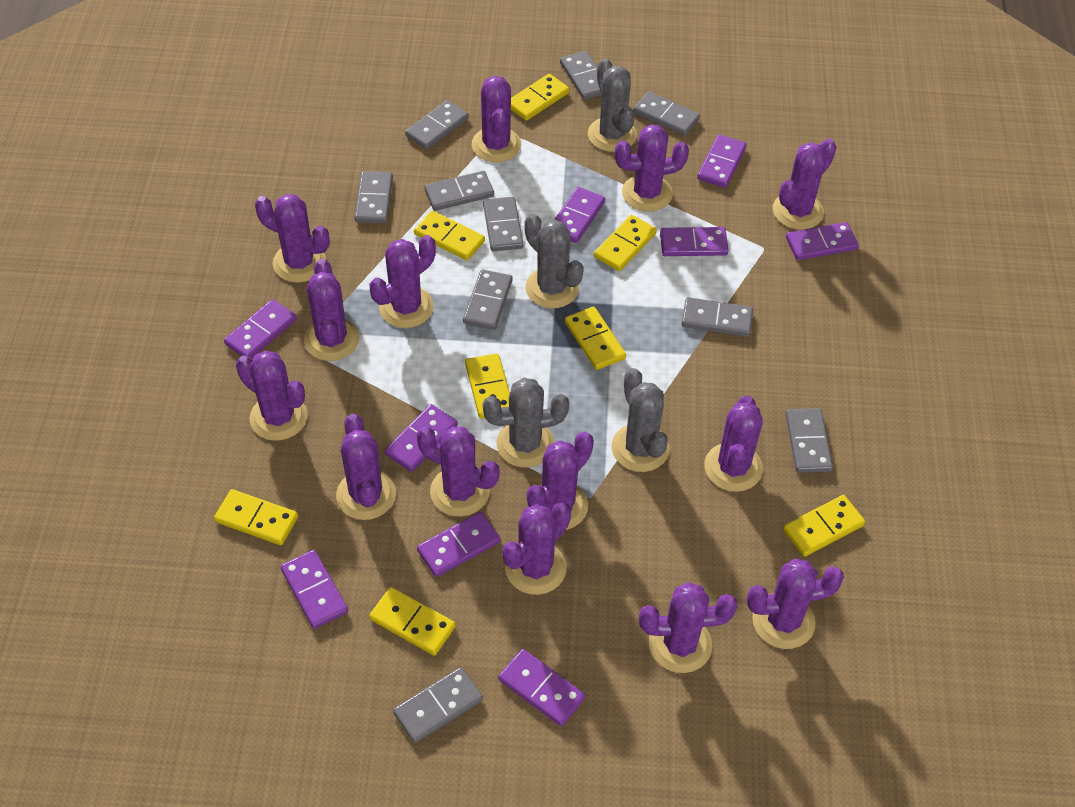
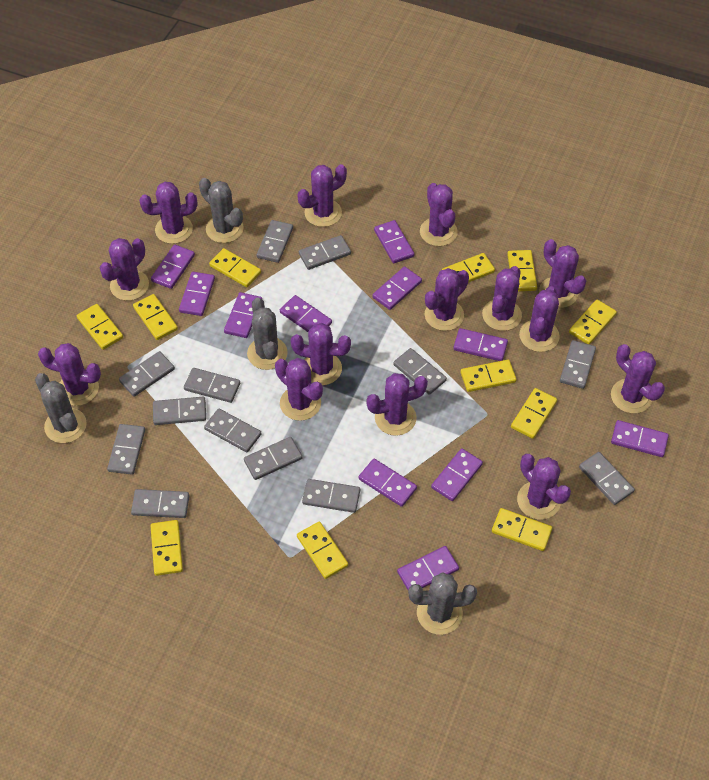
grey domino: 10 -> 13
purple domino: 9 -> 11
yellow domino: 8 -> 11

